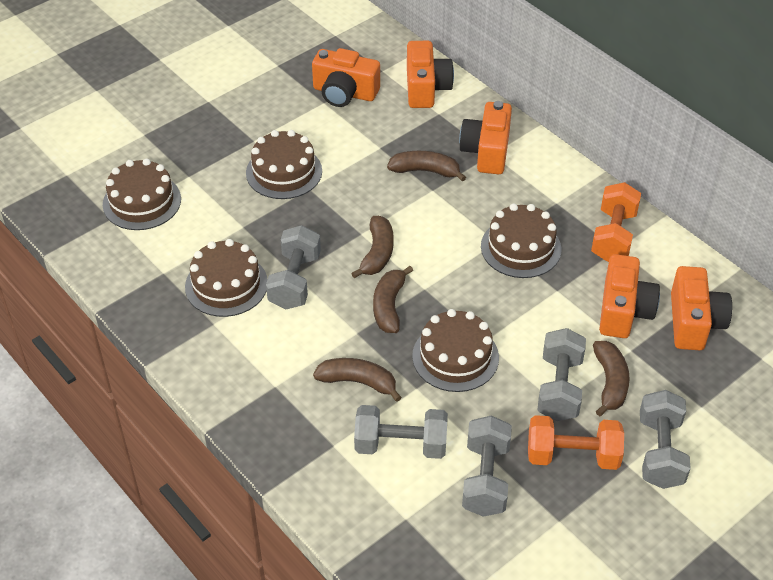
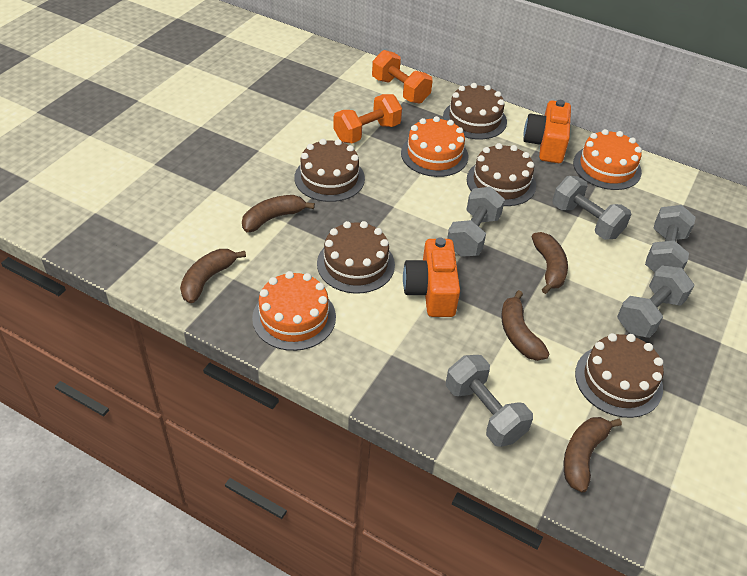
orange cake: 0 -> 3
orange camera: 5 -> 2

